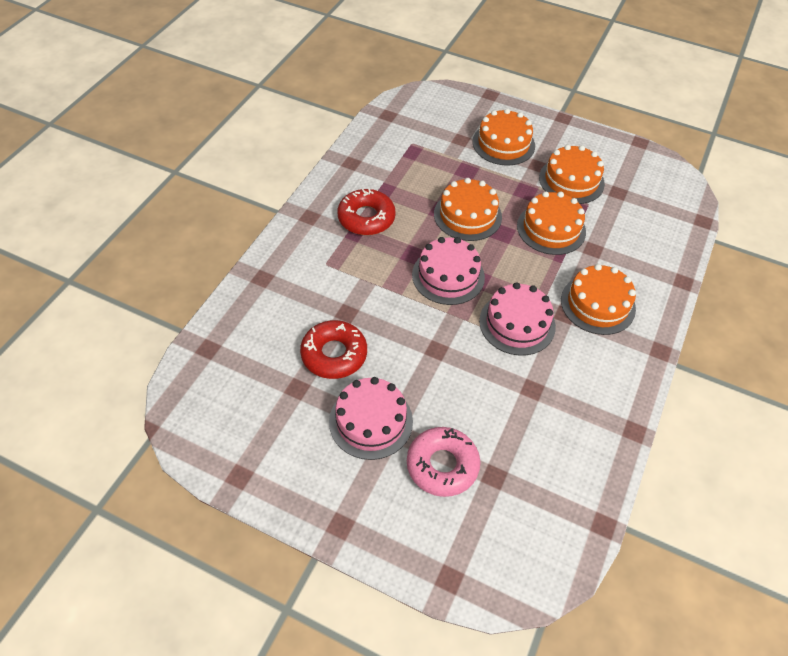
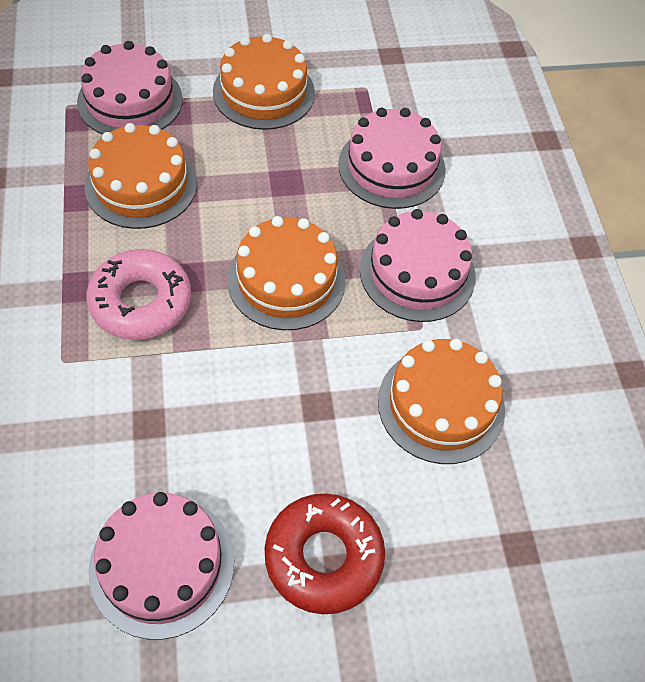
orange cake: 5 -> 4
pink cake: 3 -> 4
red donut: 2 -> 1

